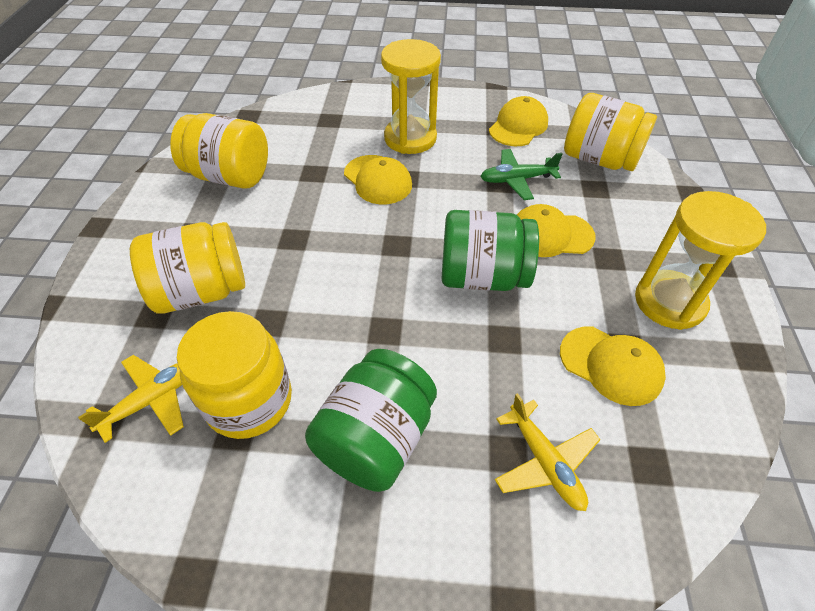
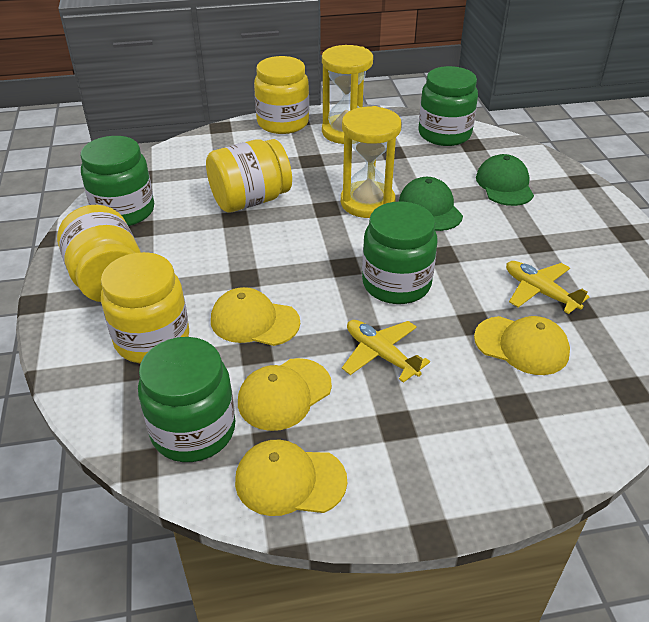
green cap: 0 -> 2
green jar: 2 -> 4
green plane: 1 -> 0

